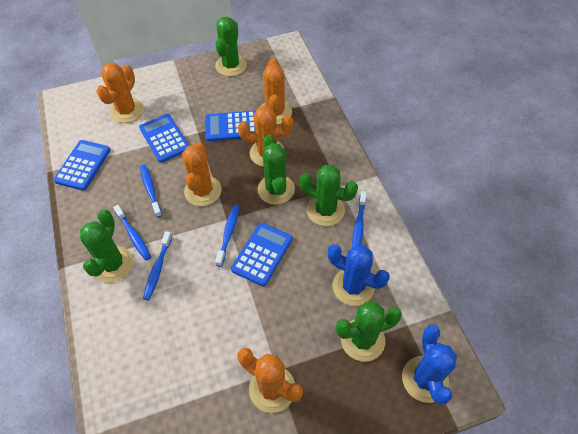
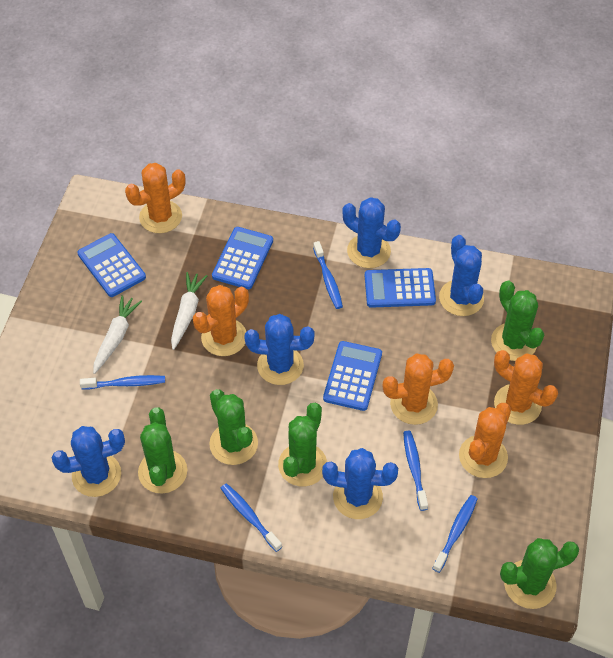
blue cactus: 2 -> 5
white carrot: 0 -> 2

